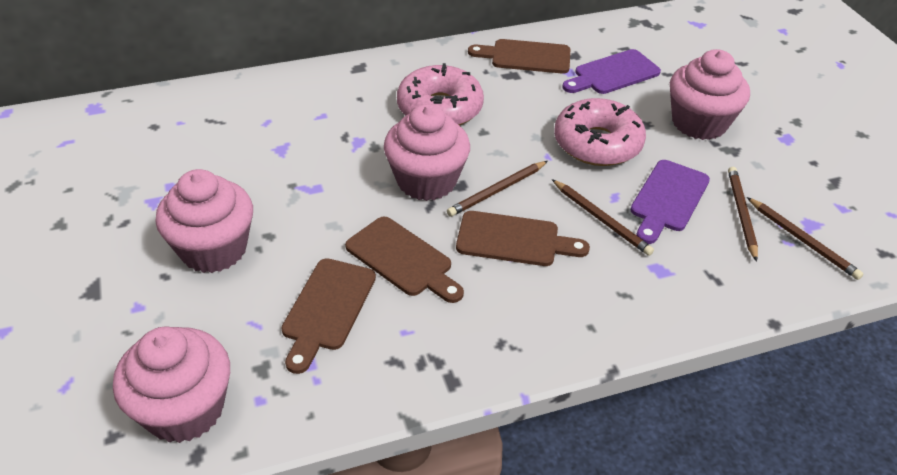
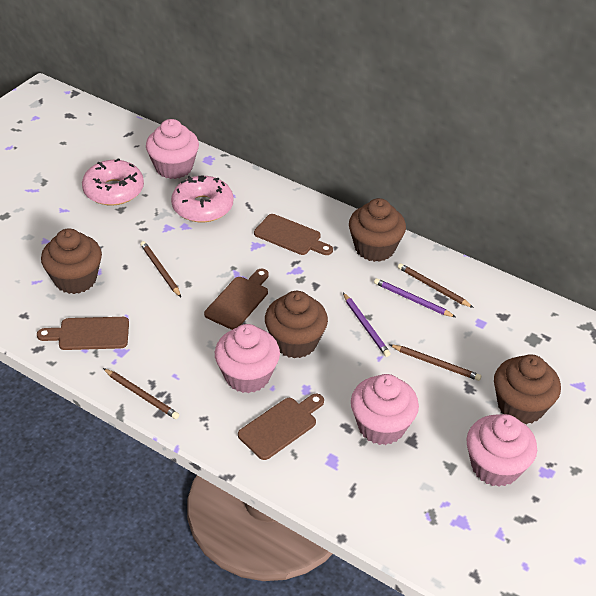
brown cupcake: 0 -> 4
purple cutting board: 2 -> 0
purple pencil: 0 -> 2

